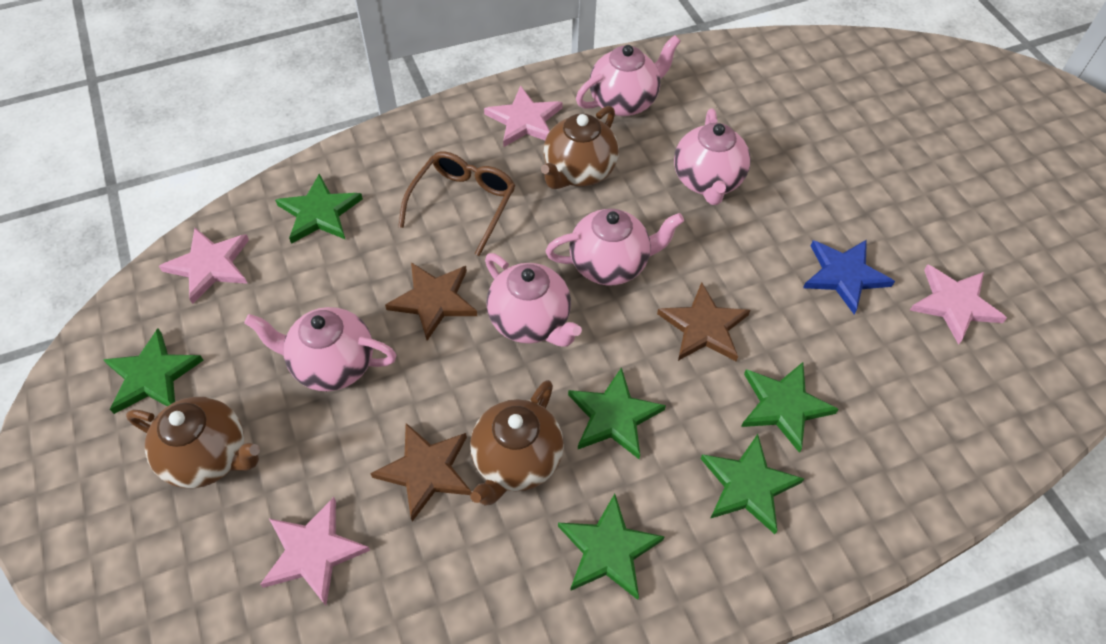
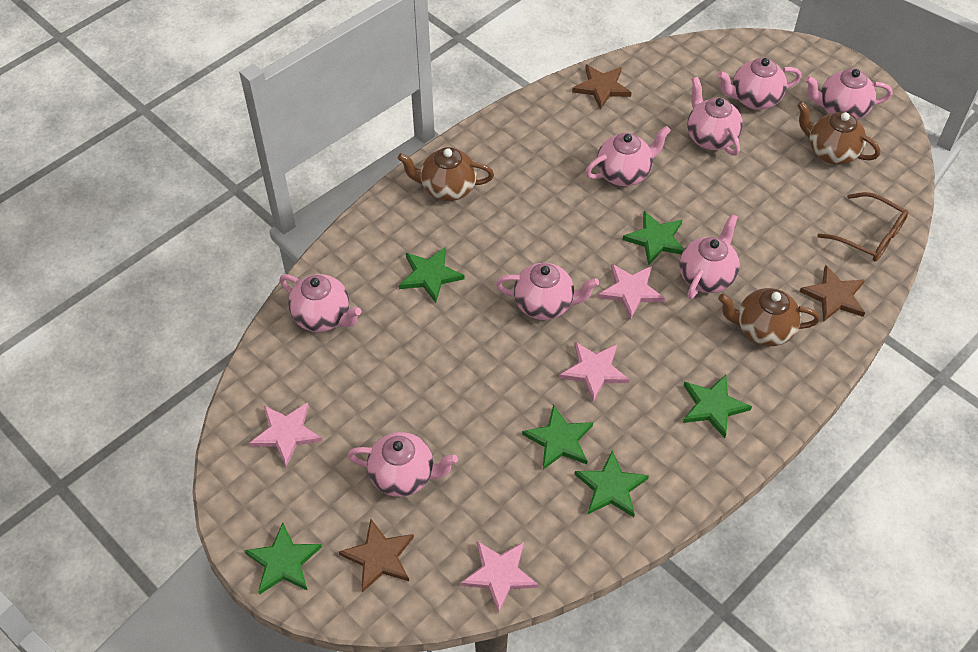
blue star: 1 -> 0
pink teapot: 5 -> 8

